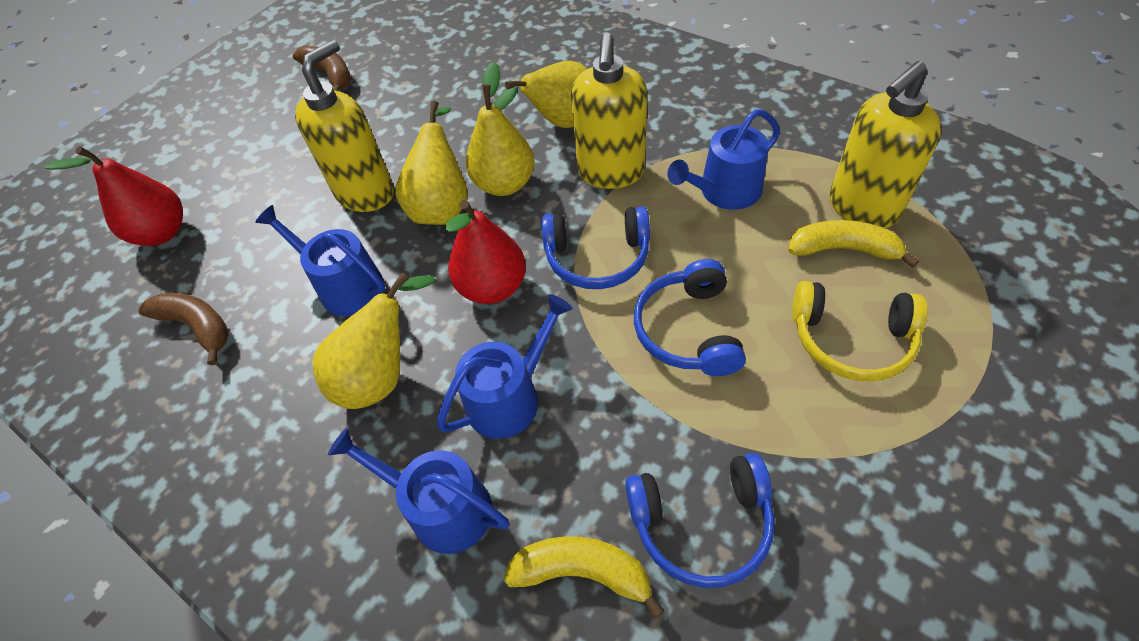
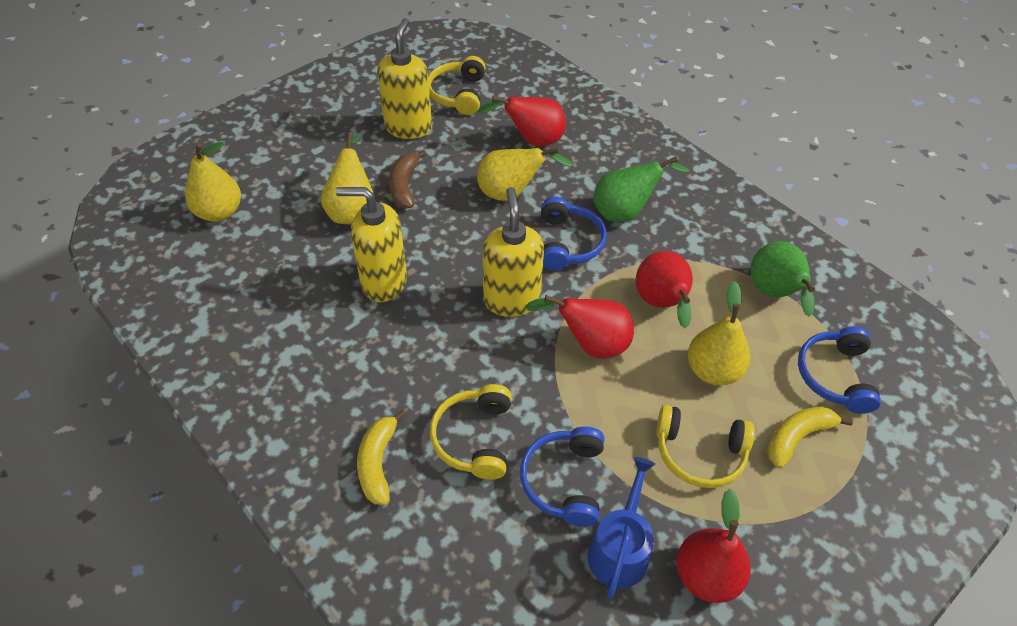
blue watering can: 4 -> 1
brown banana: 2 -> 1
green pear: 0 -> 2
red pear: 2 -> 4
yellow headphones: 1 -> 3

